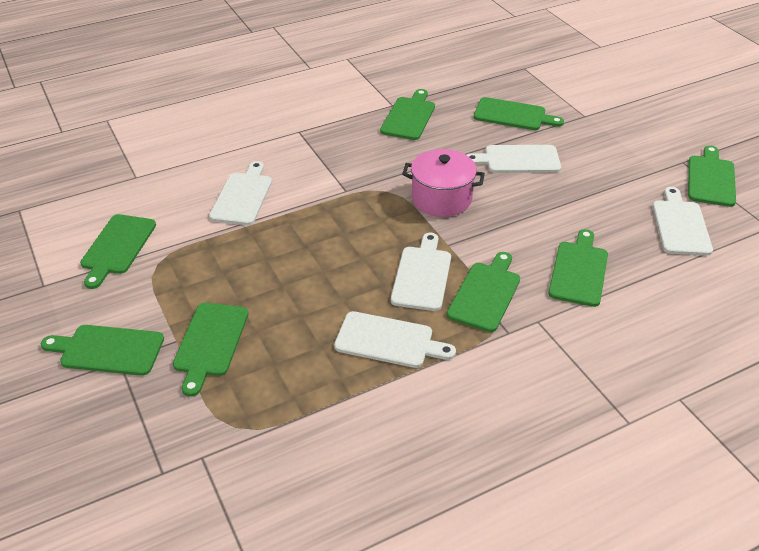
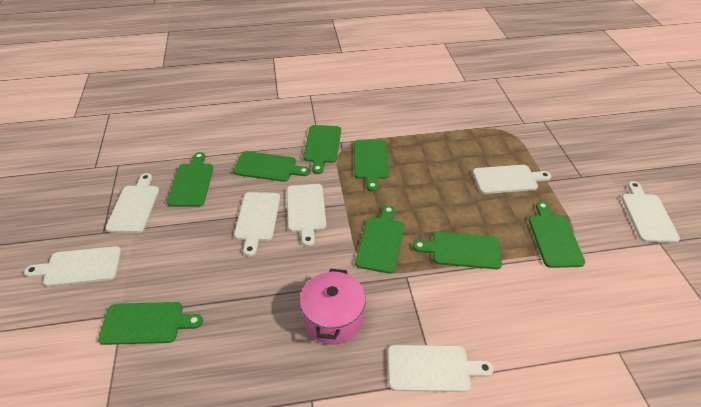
white cutting board: 5 -> 7

